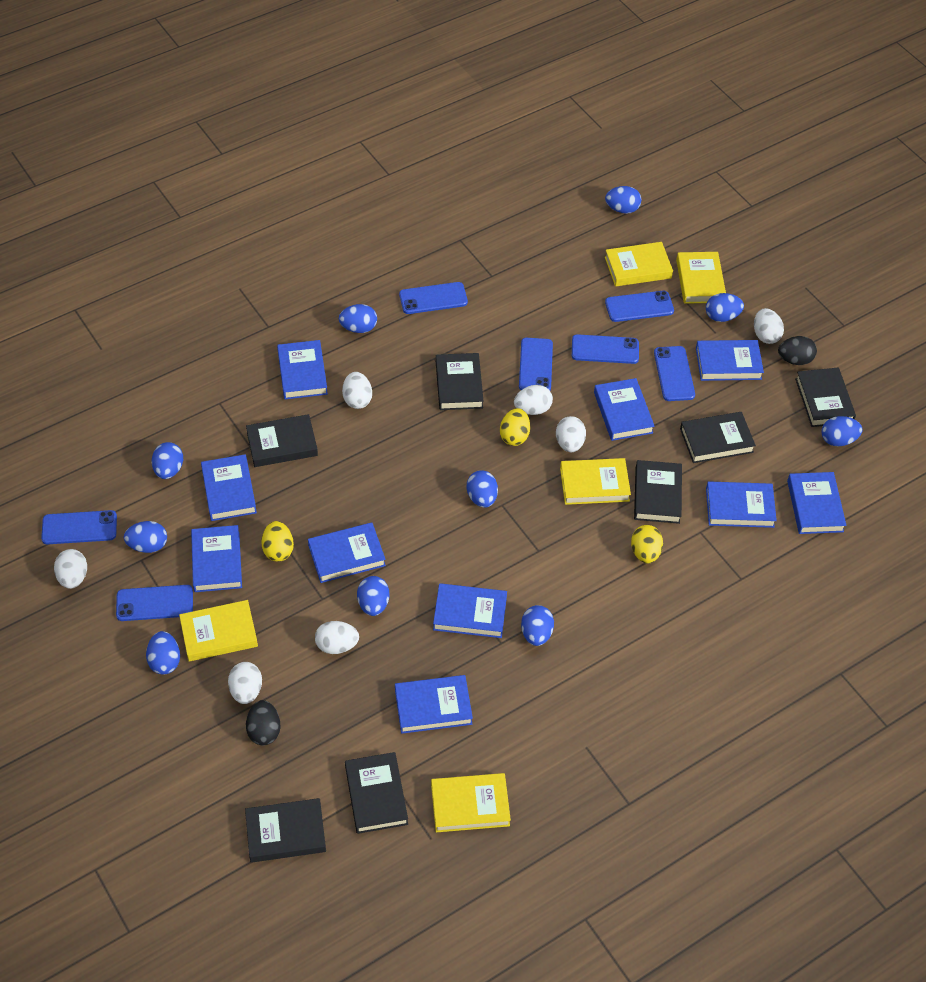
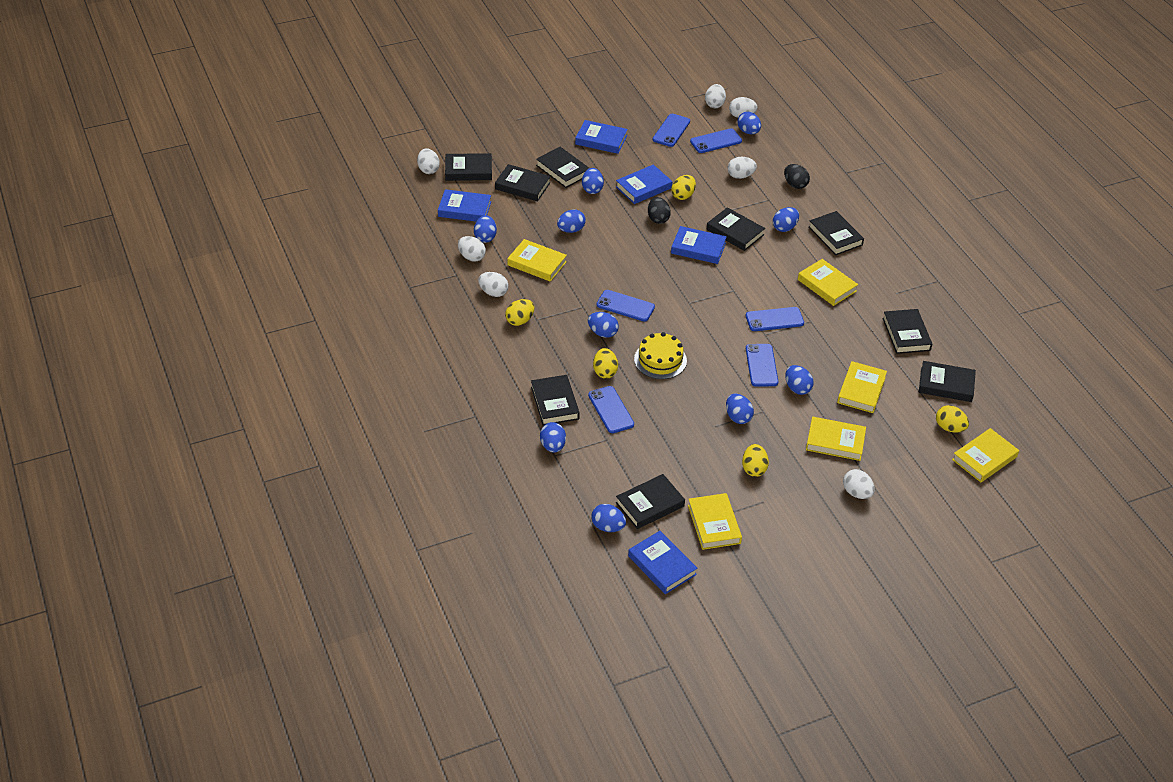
black book: 7 -> 9
blue book: 10 -> 5
blue phone: 7 -> 6
yellow book: 5 -> 6
yellow cake: 0 -> 1
yellow egg: 3 -> 5

